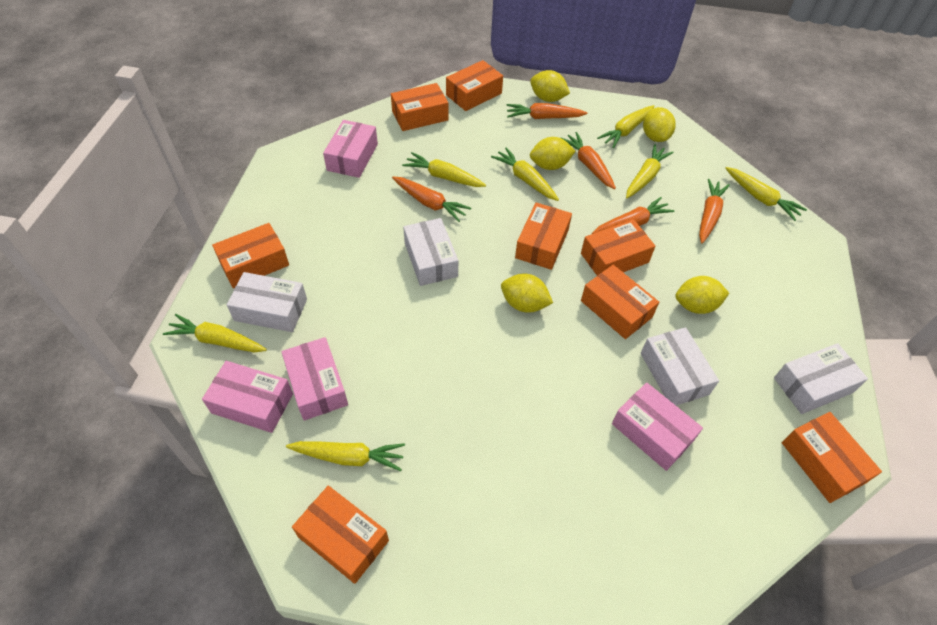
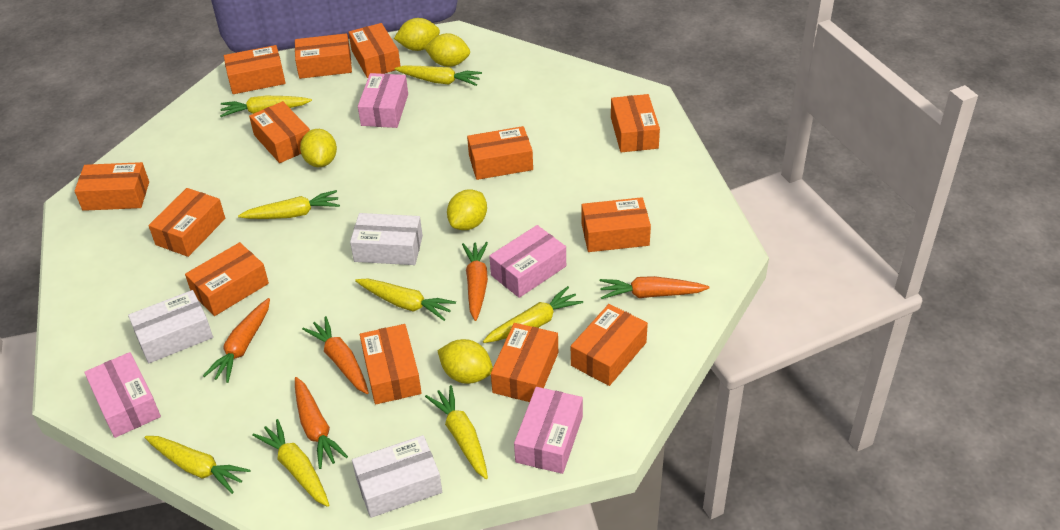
orange box: 8 -> 13
white box: 4 -> 3
yellow carrot: 7 -> 8

